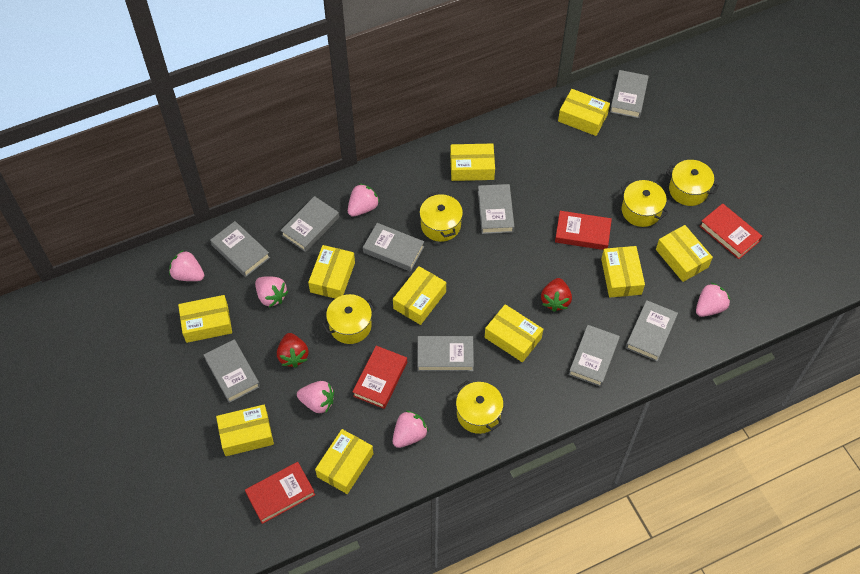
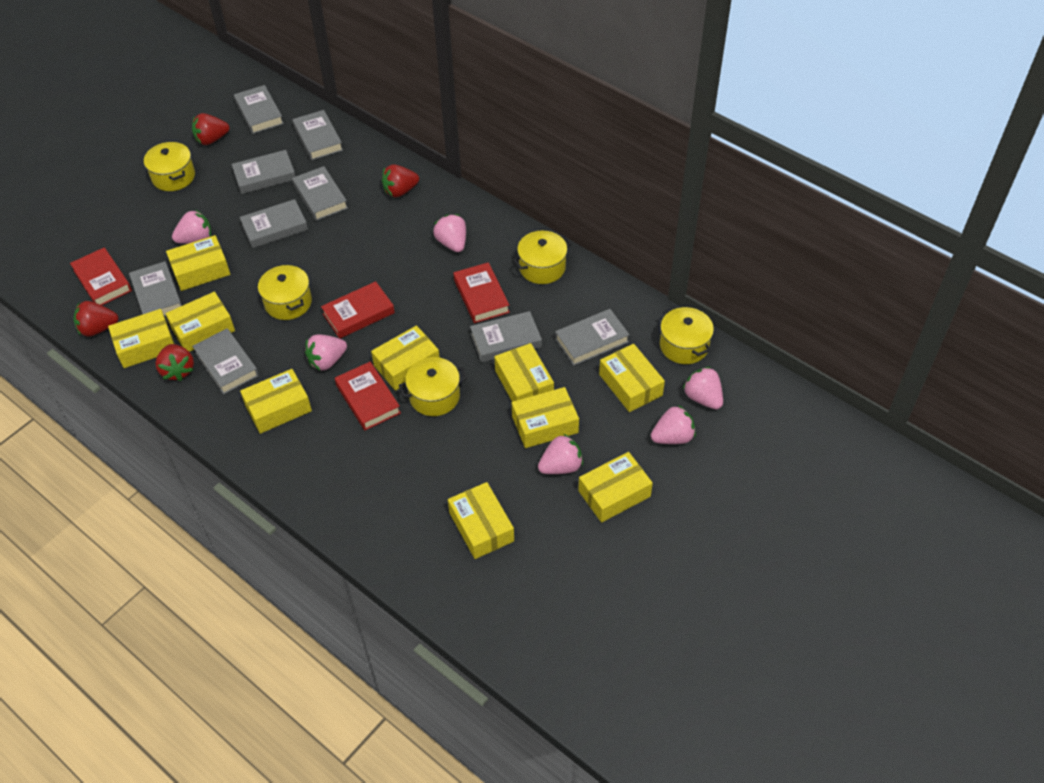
red strawberry: 2 -> 4

